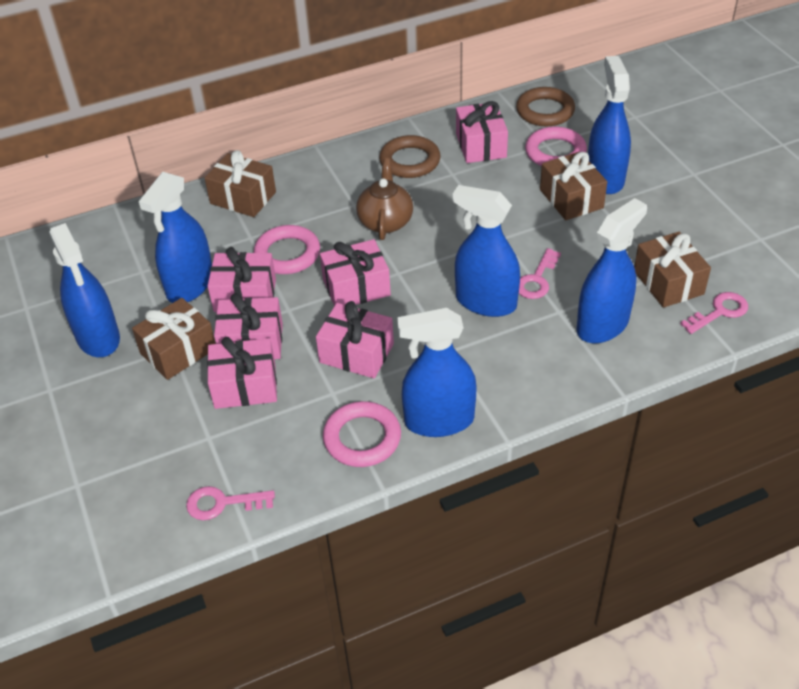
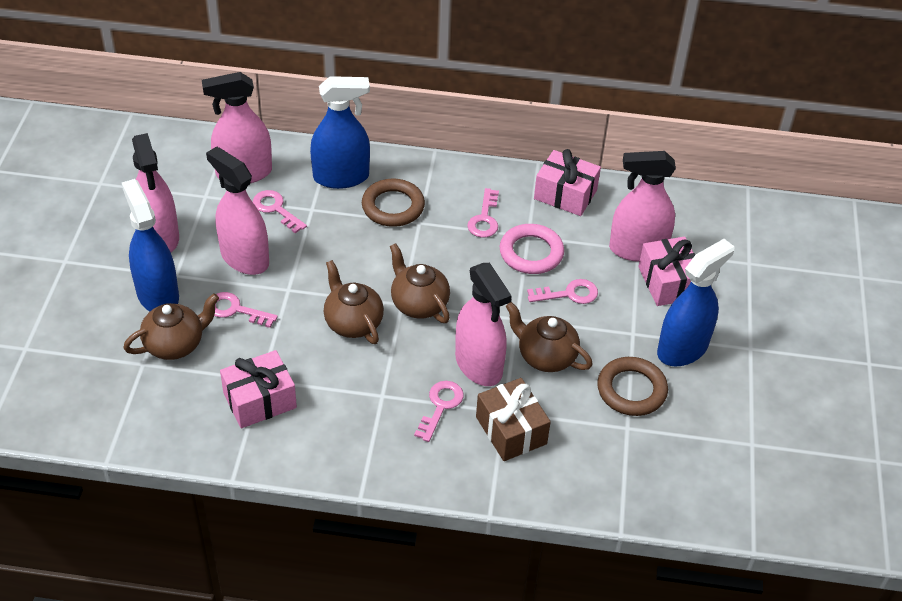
blue spray bottle: 6 -> 3
brown gift: 4 -> 1
brown teapot: 1 -> 4
pink gift: 6 -> 3
pink key: 3 -> 5
pink ring: 3 -> 1
pink spray bottle: 0 -> 5

